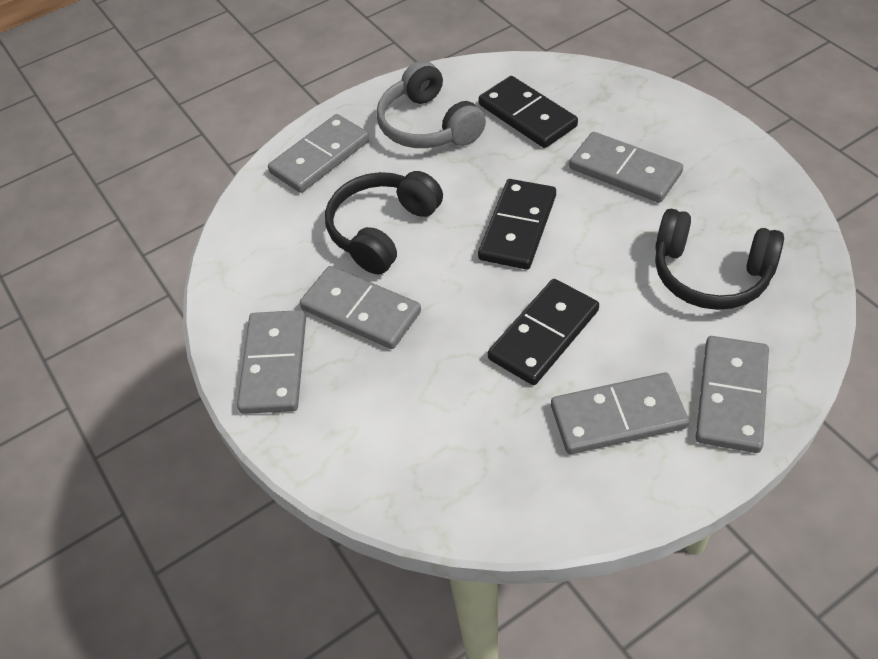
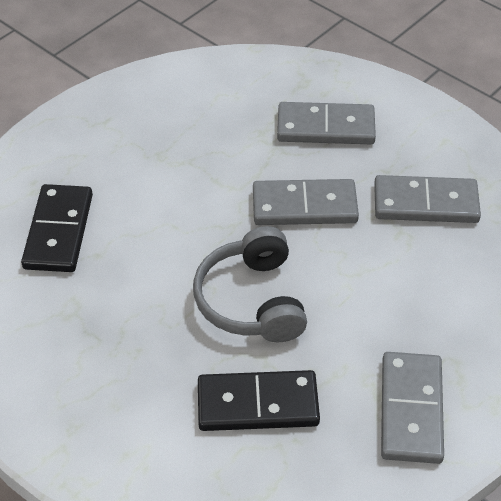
black domino: 3 -> 2
black headphones: 2 -> 0
grey domino: 6 -> 4

